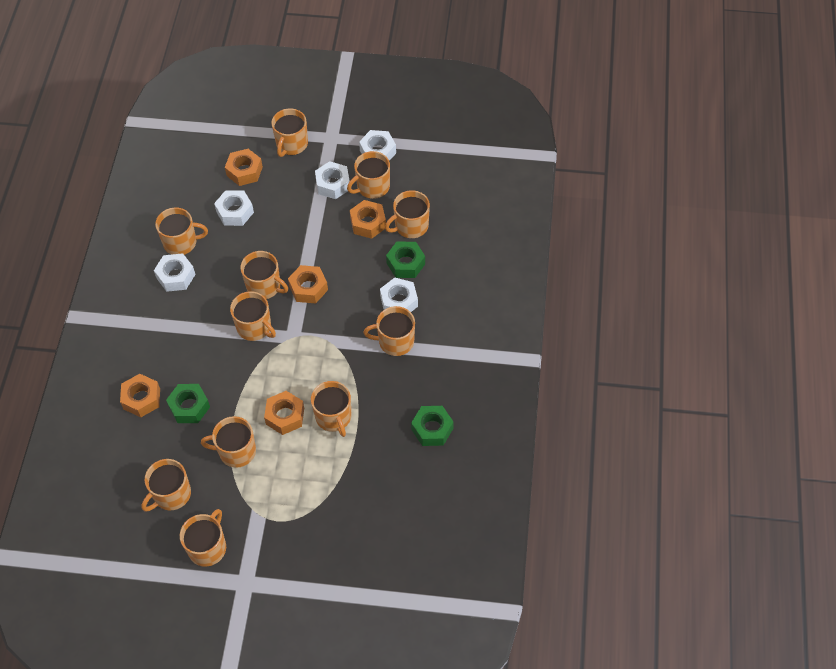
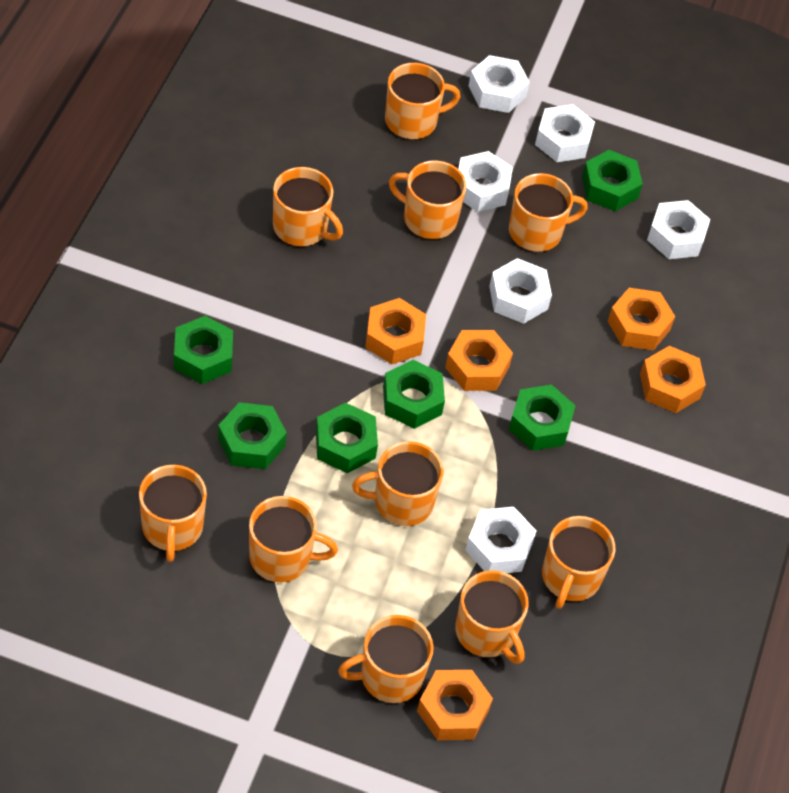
green nut: 3 -> 6
orange mug: 11 -> 10
white nut: 5 -> 6

